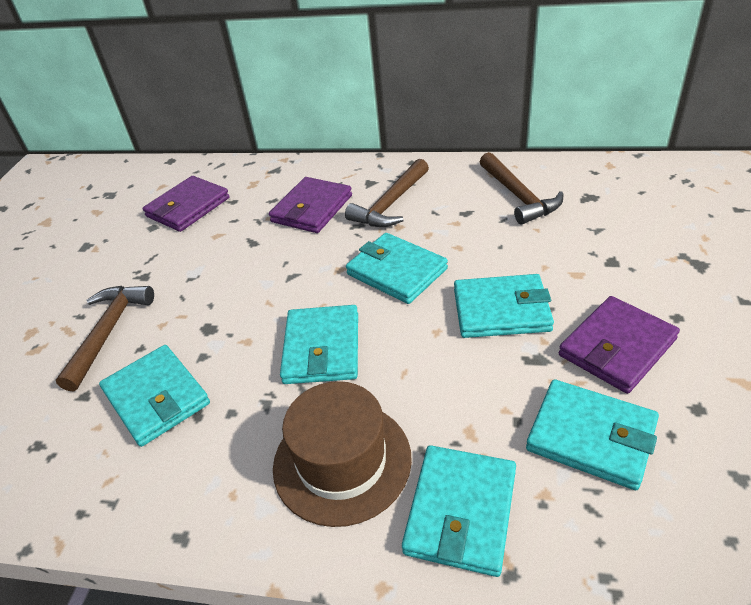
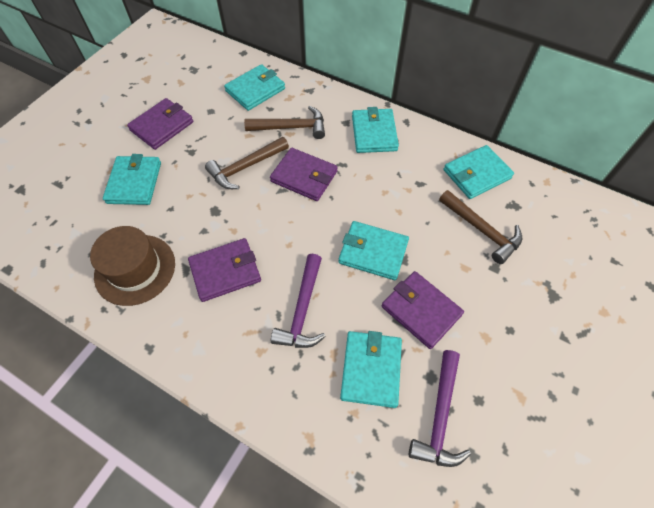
purple hammer: 0 -> 2
purple wallet: 3 -> 4

